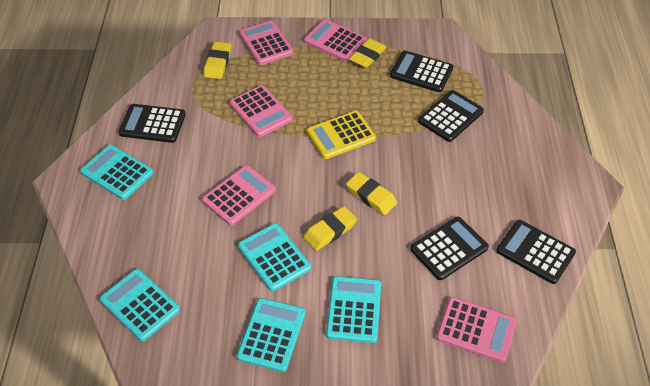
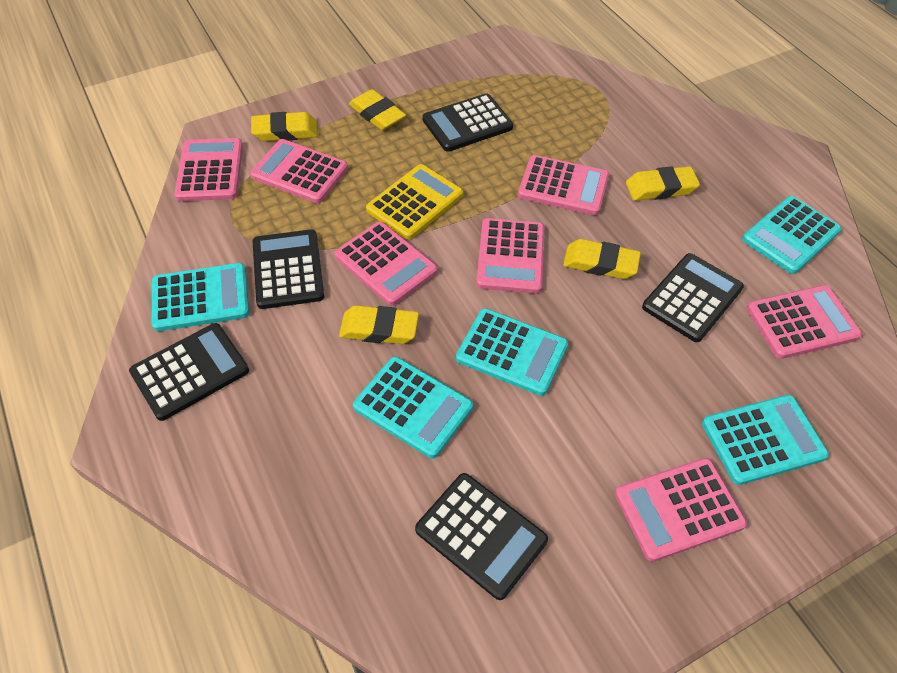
pink calculator: 5 -> 7
yellow eraser: 4 -> 5

